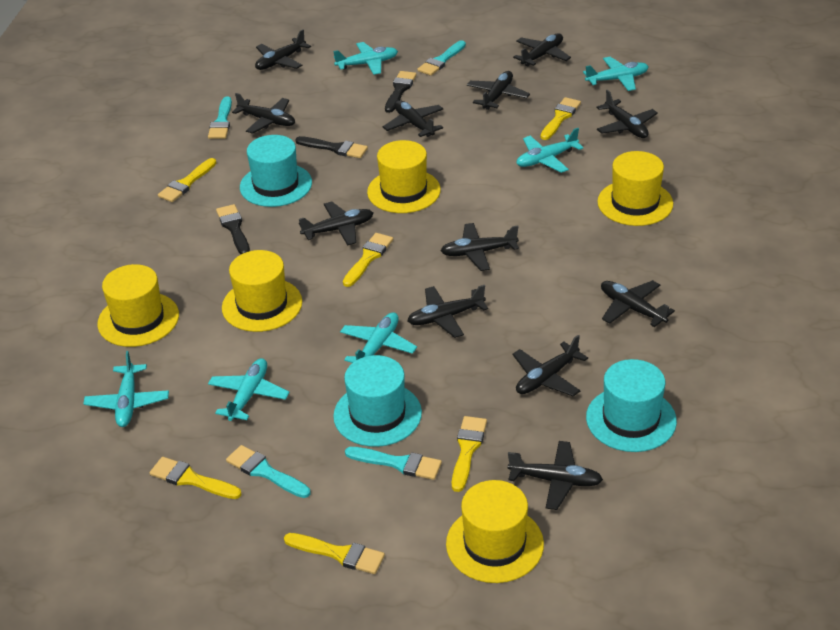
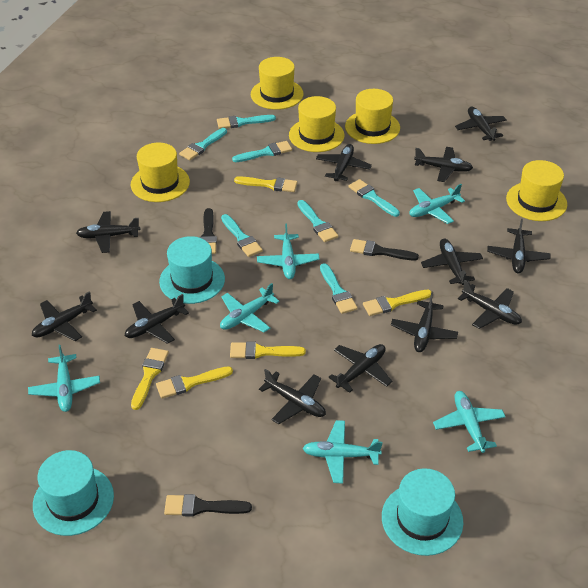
turquoise brush: 4 -> 7
yellow brush: 6 -> 5

